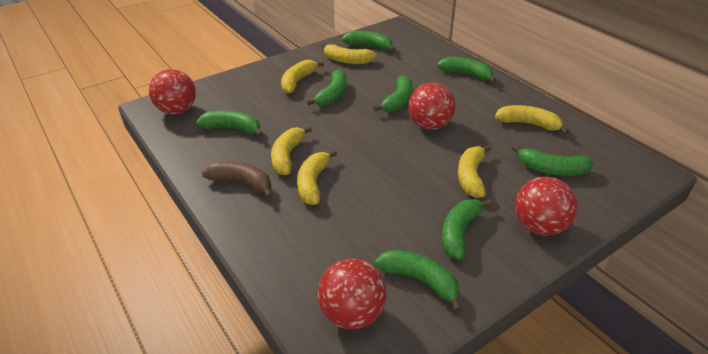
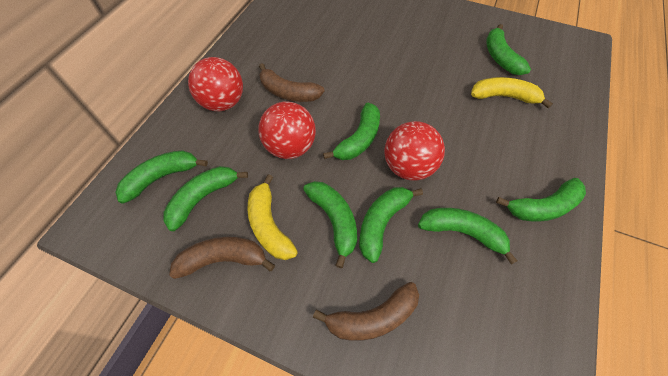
brown banana: 1 -> 3
red ball: 4 -> 3
yellow banana: 6 -> 2

